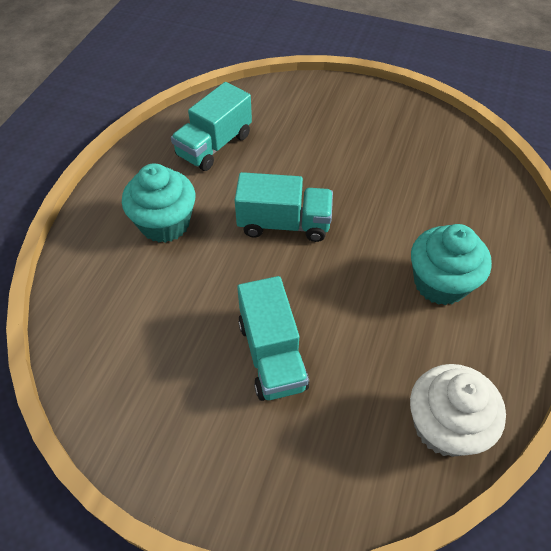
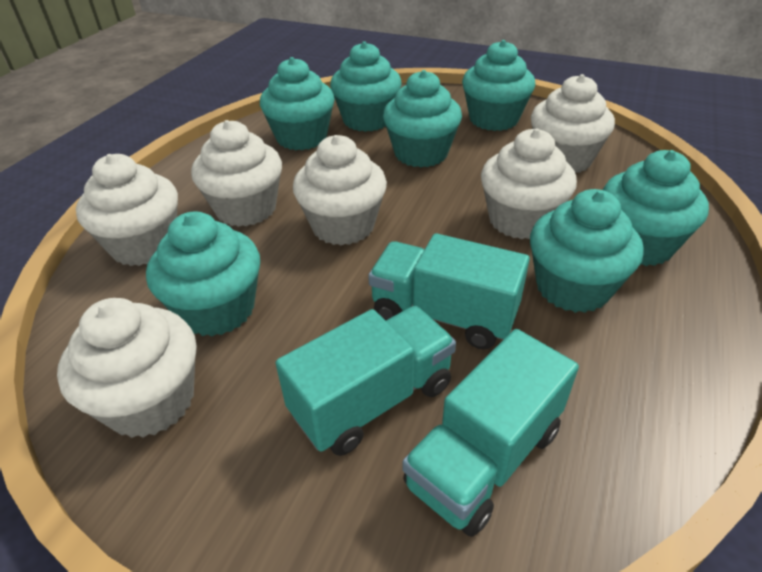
turquoise cupcake: 2 -> 7
white cupcake: 1 -> 6

